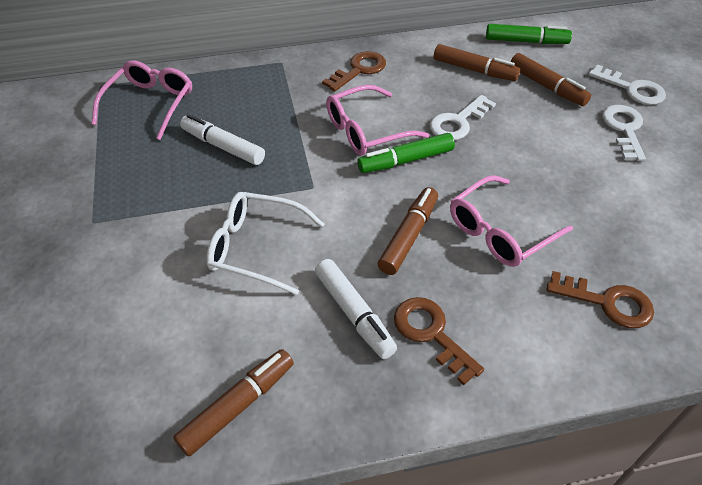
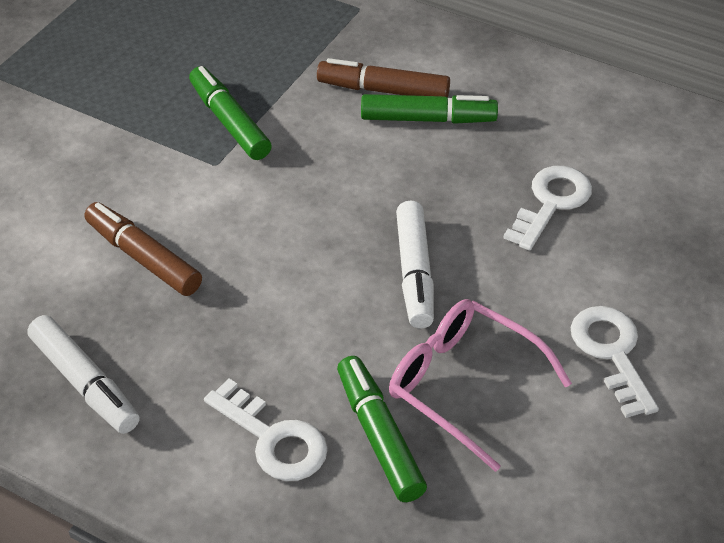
brown key: 3 -> 0
brown marker: 4 -> 2
green marker: 2 -> 3
pink glasses: 3 -> 1
white glasses: 1 -> 0

